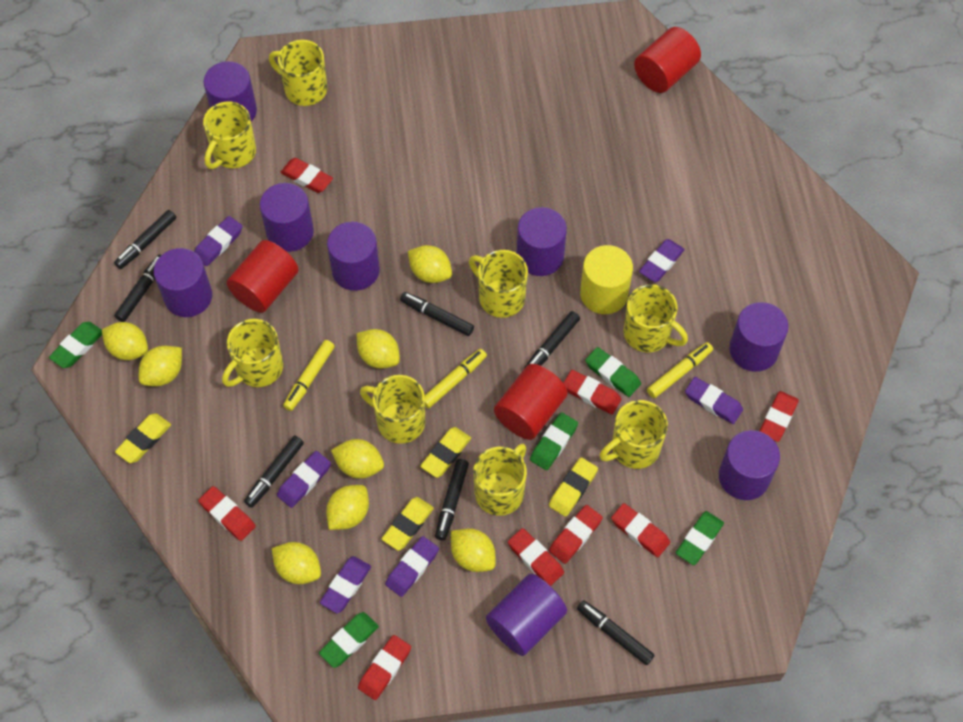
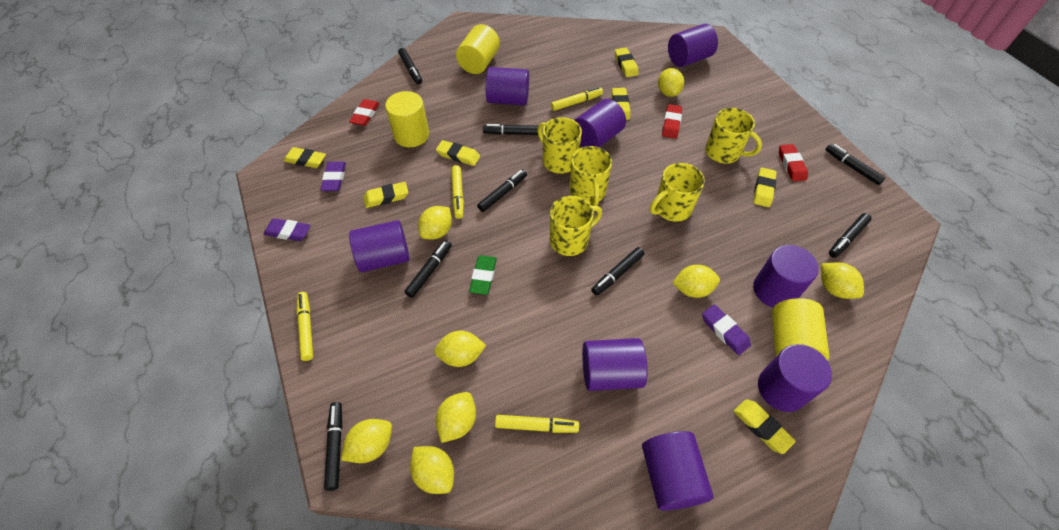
black marker: 7 -> 8
green eraser: 5 -> 1
purple eraser: 6 -> 3
red cylinder: 3 -> 0
red eraser: 8 -> 3
yellow cylinder: 1 -> 3
yellow eraser: 4 -> 7
yellow marker: 3 -> 4
yellow mug: 8 -> 5

